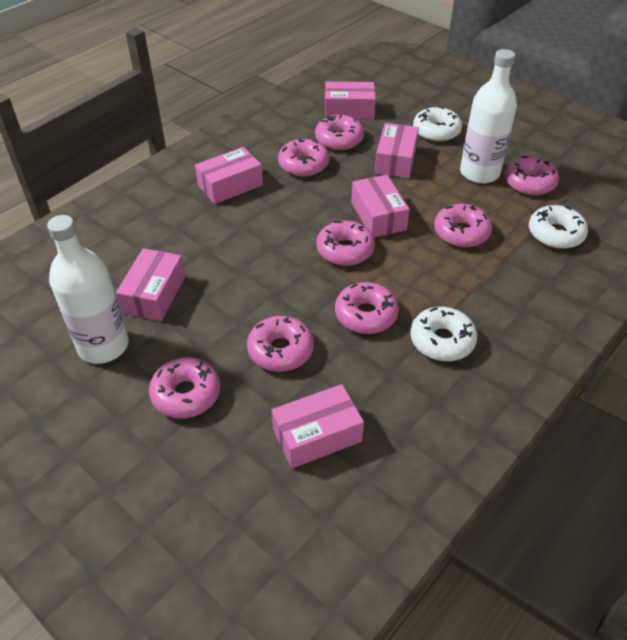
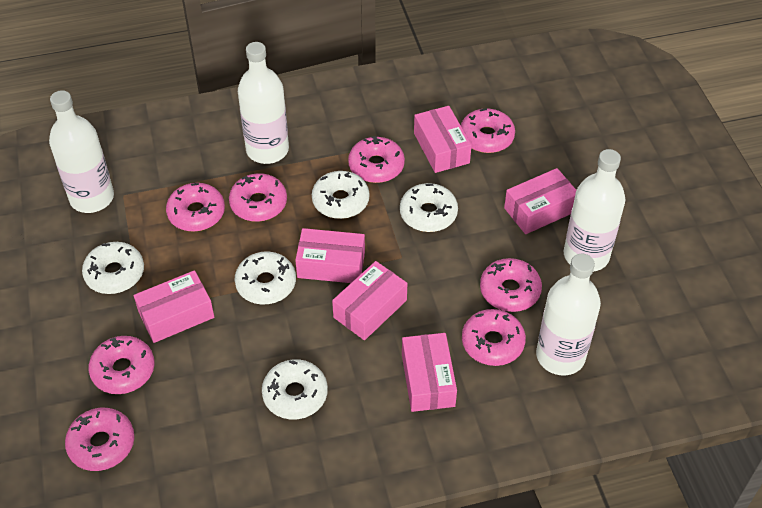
white bottle: 2 -> 4
white donut: 3 -> 5

